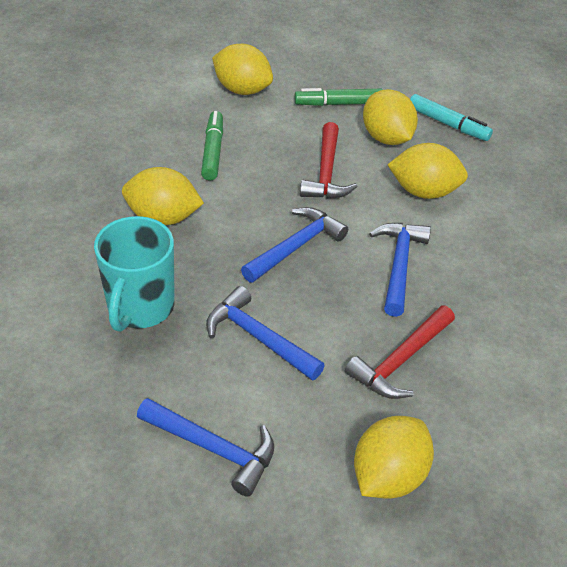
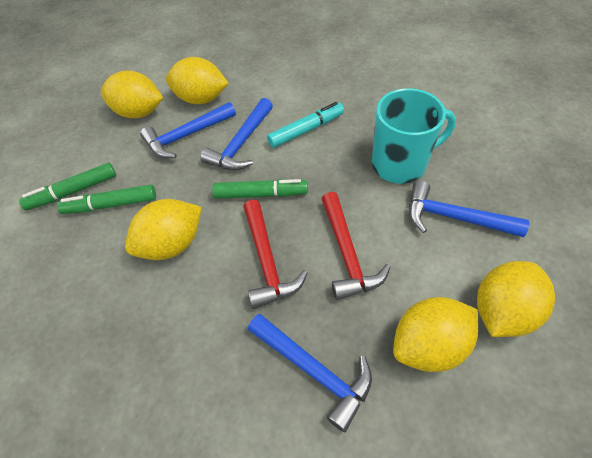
green marker: 2 -> 3

